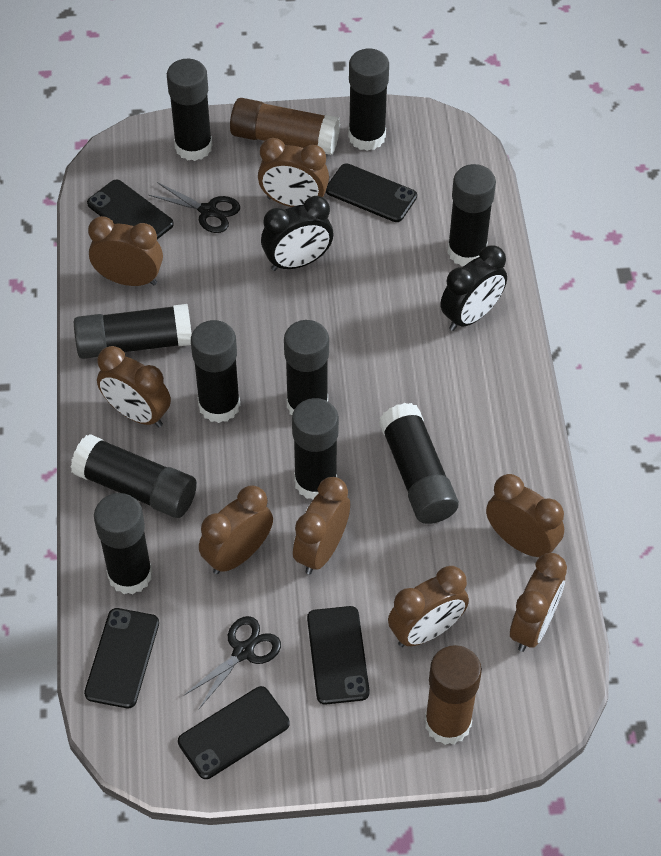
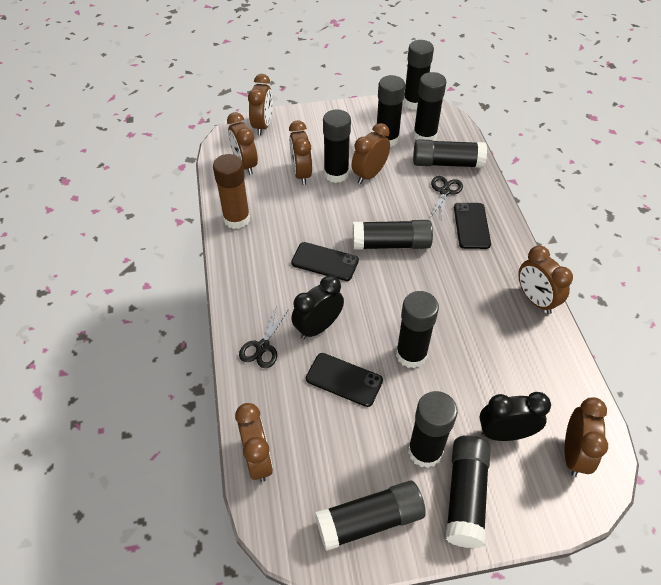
black phone: 5 -> 3
brown clock: 8 -> 7
brown glue stick: 2 -> 1

